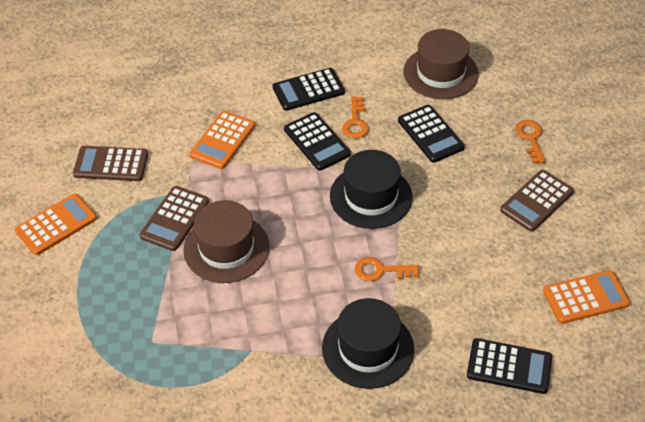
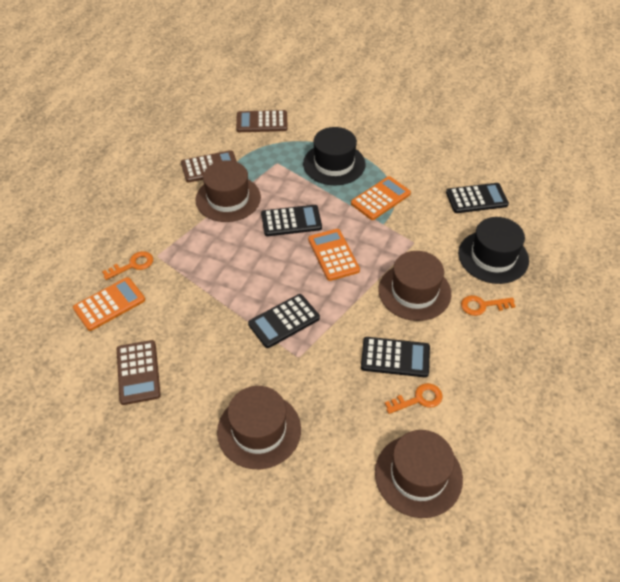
brown hat: 2 -> 4

